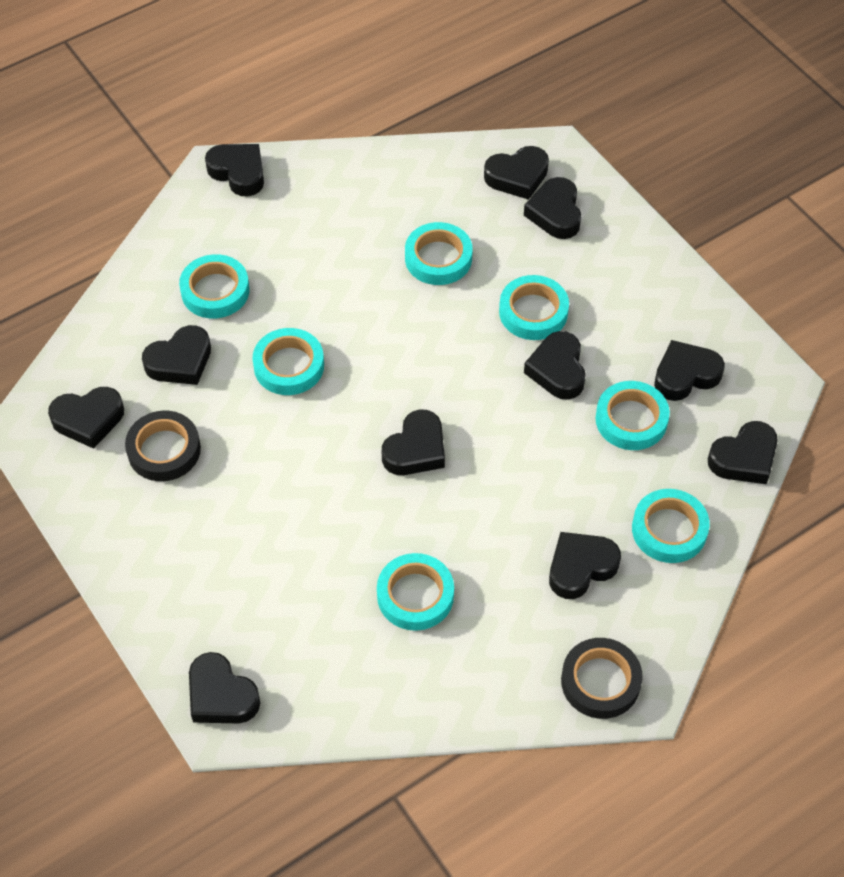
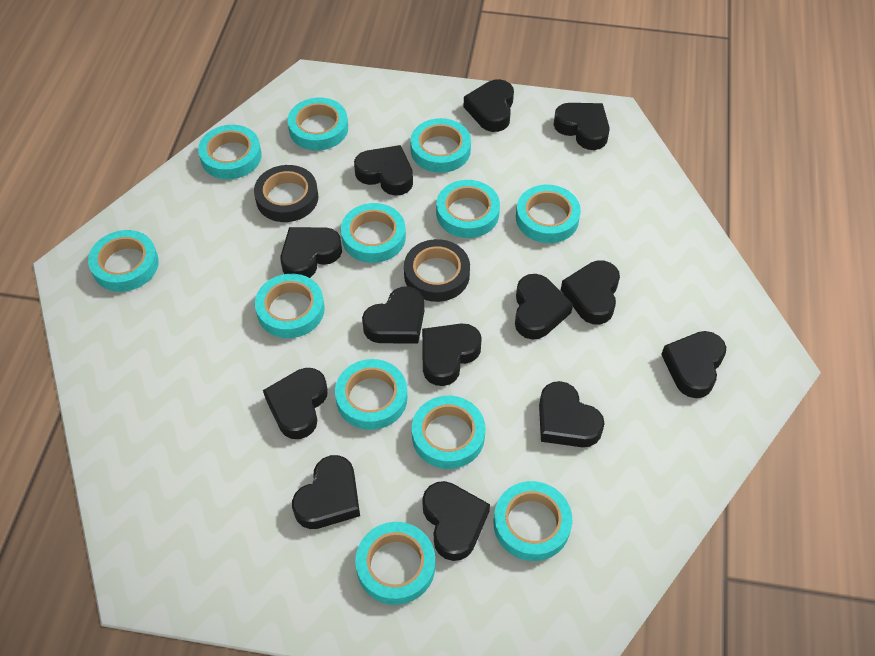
black heart: 11 -> 13
turquoise tape: 7 -> 12

